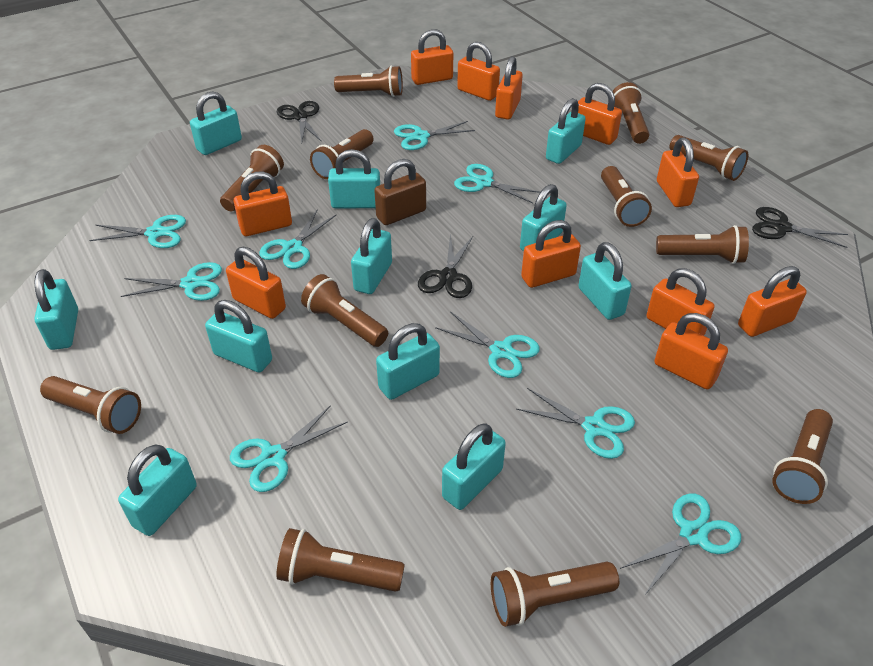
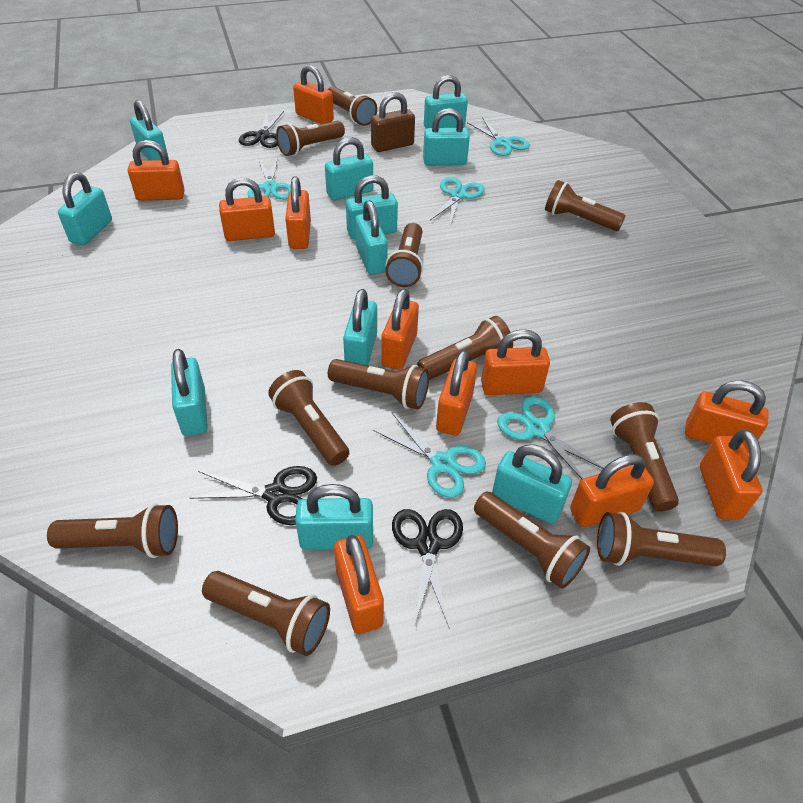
turquoise scissors: 9 -> 5

